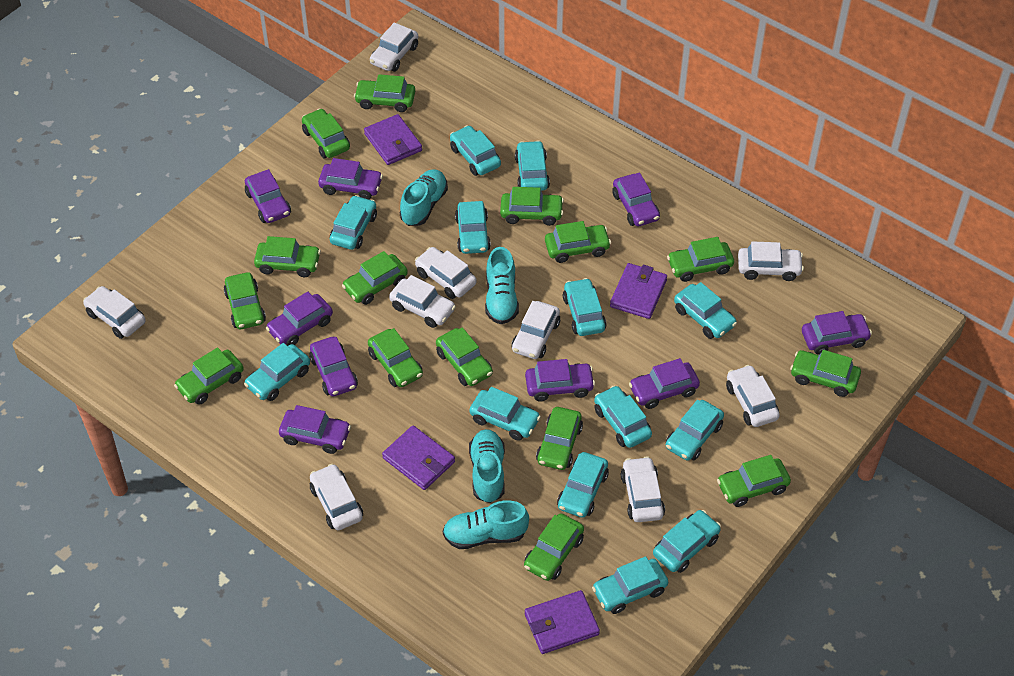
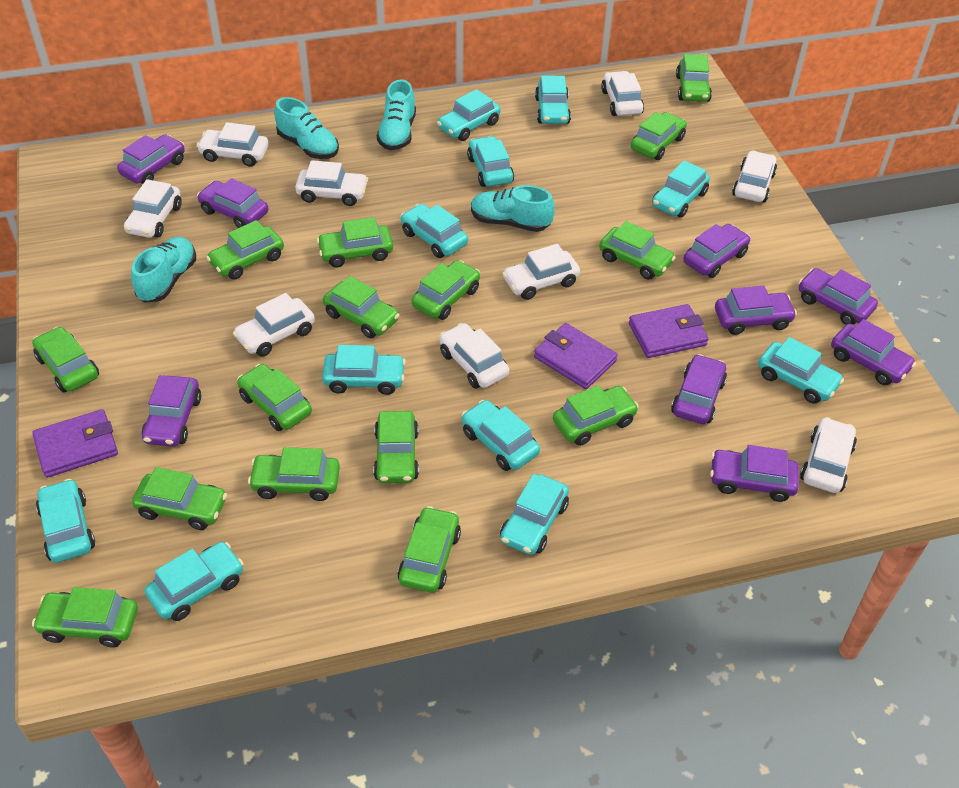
purple wallet: 4 -> 3
turquoise car: 13 -> 11

